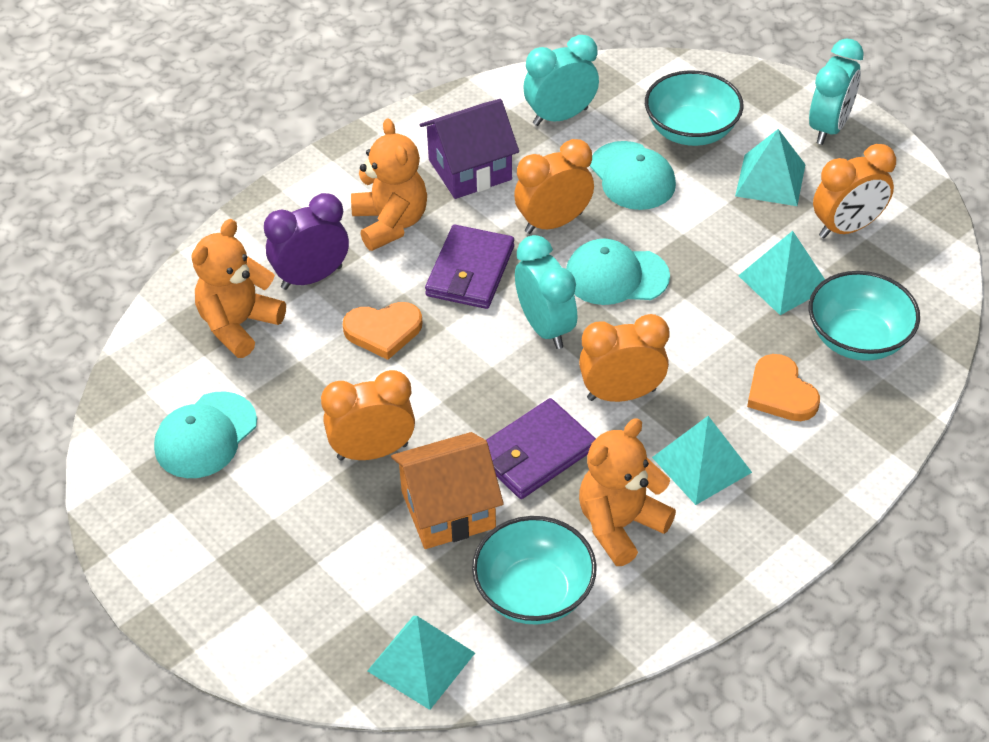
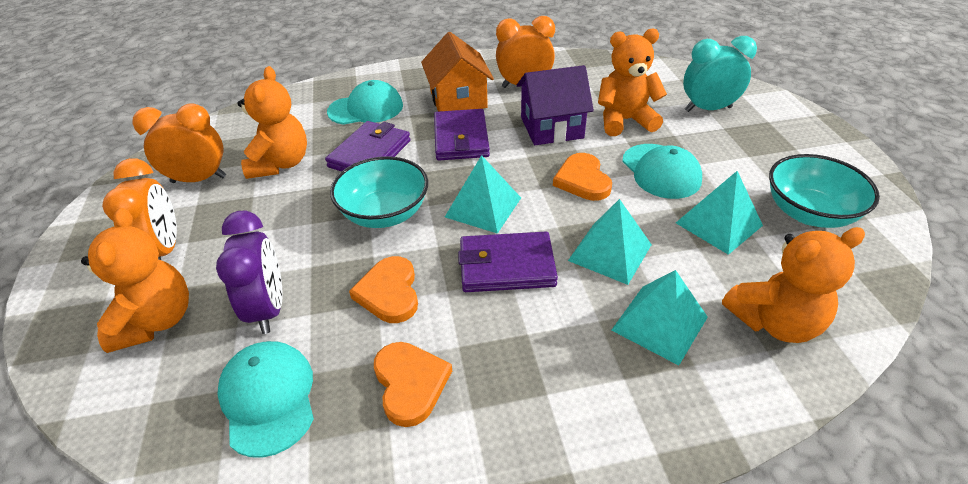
orange clock: 4 -> 3
orange heart: 2 -> 3
orange teddy bear: 3 -> 4
purple wallet: 2 -> 3
turquoise bowl: 3 -> 2
turquoise clock: 3 -> 1

